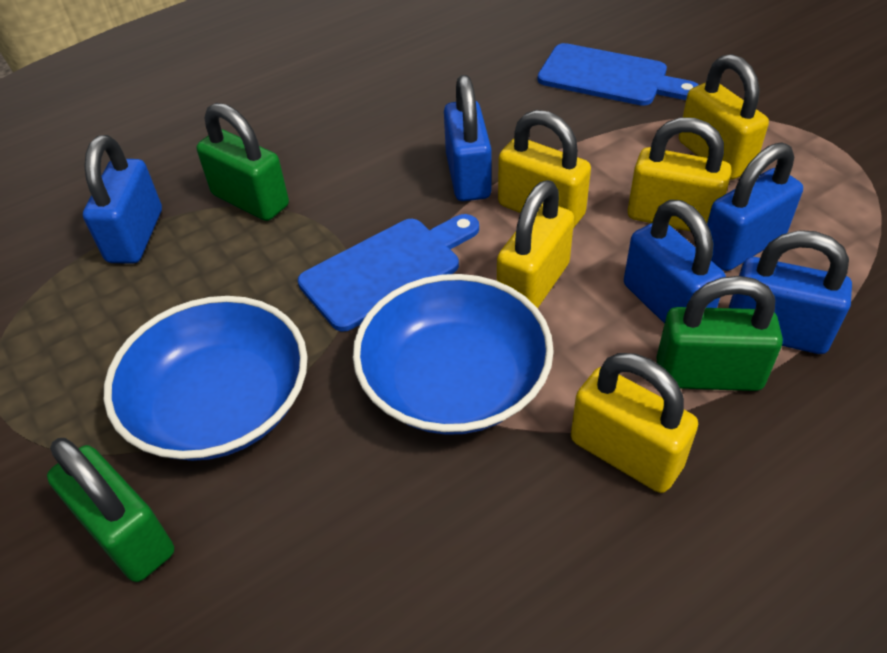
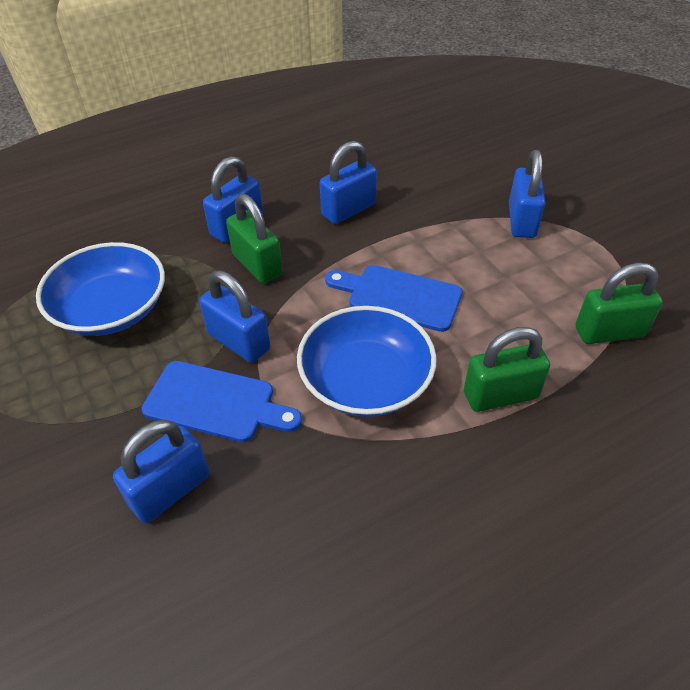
yellow padlock: 5 -> 0

